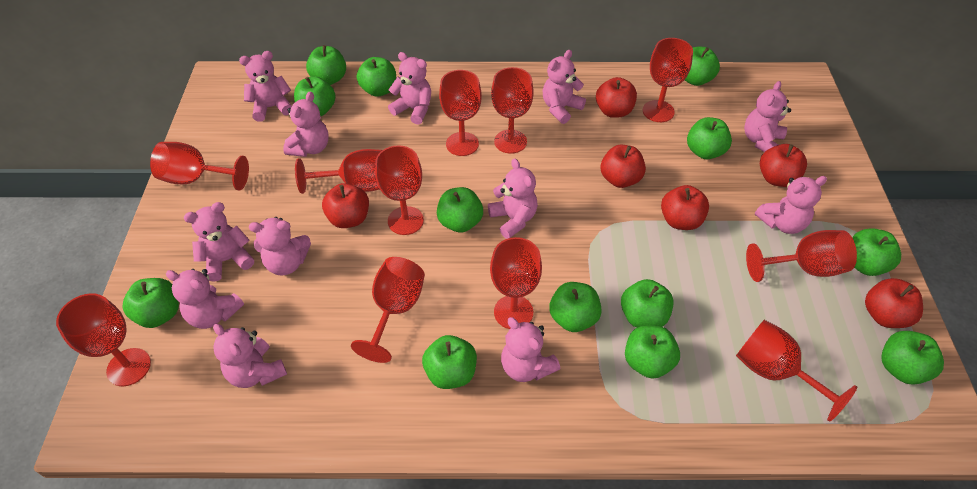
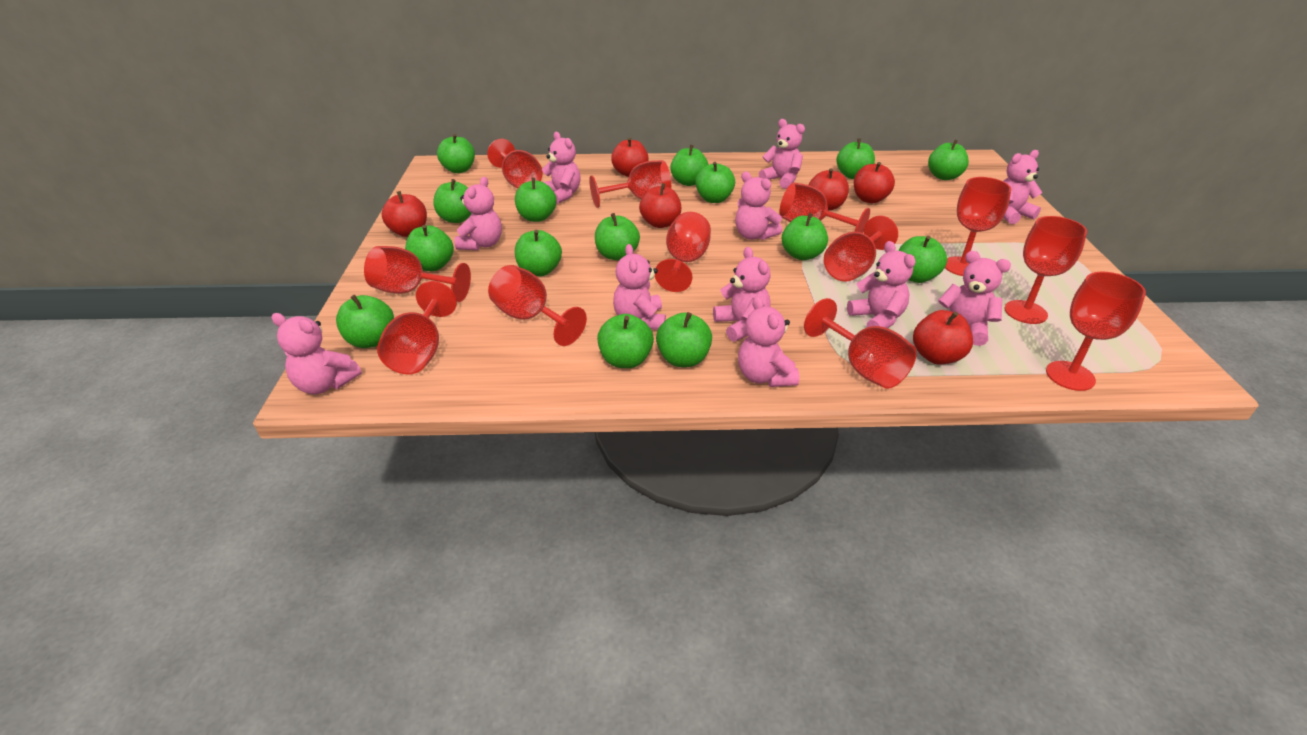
green apple: 13 -> 15
pink teddy bear: 12 -> 11
red goblet: 11 -> 12

